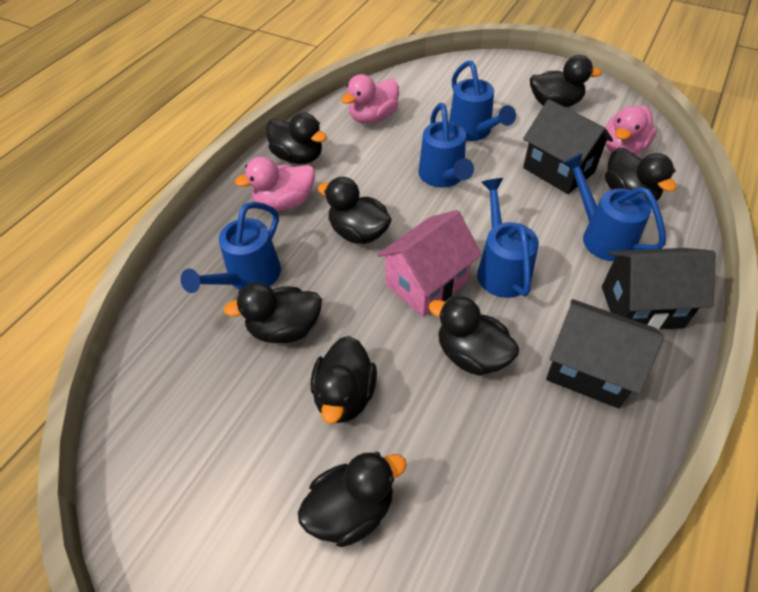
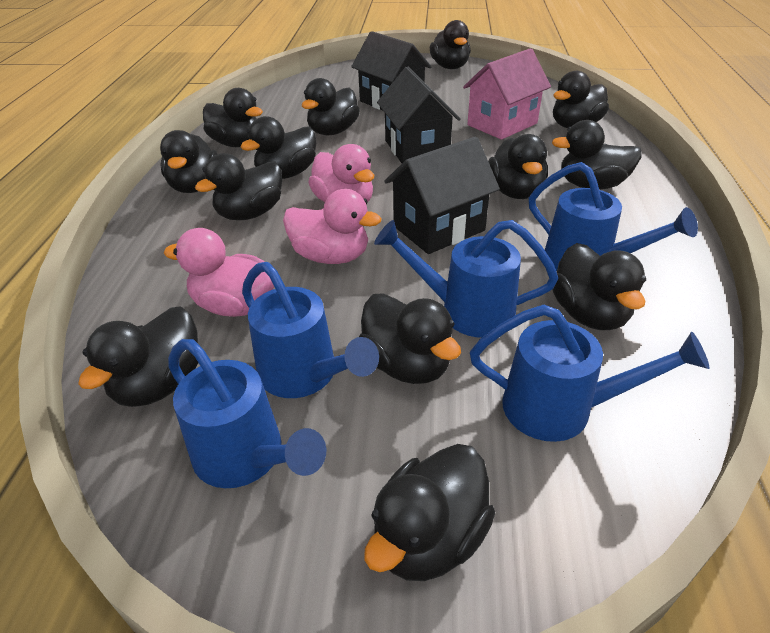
black duck: 8 -> 13

